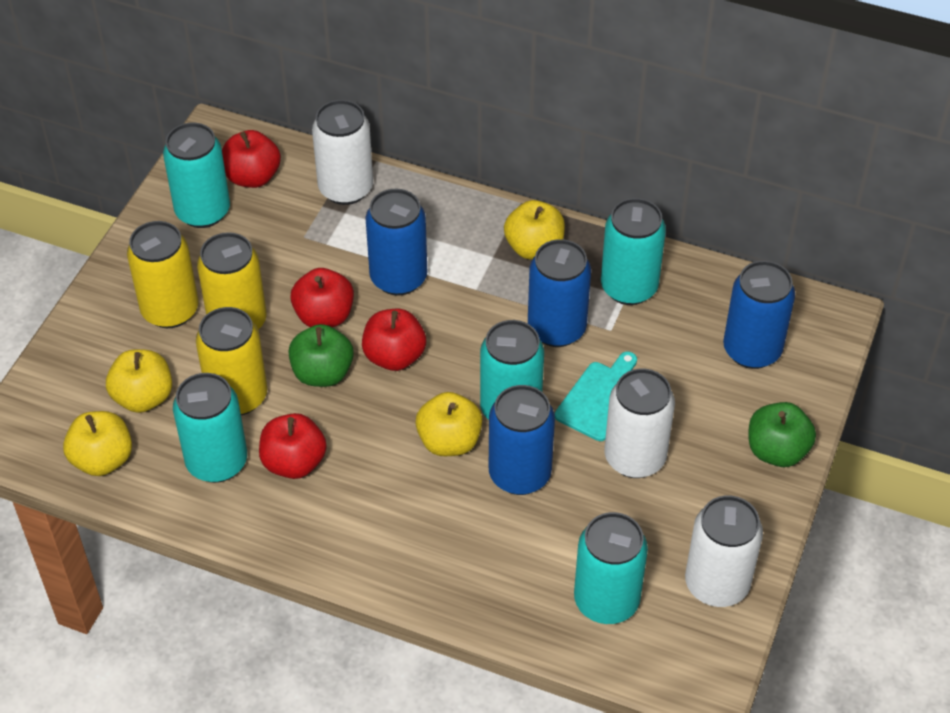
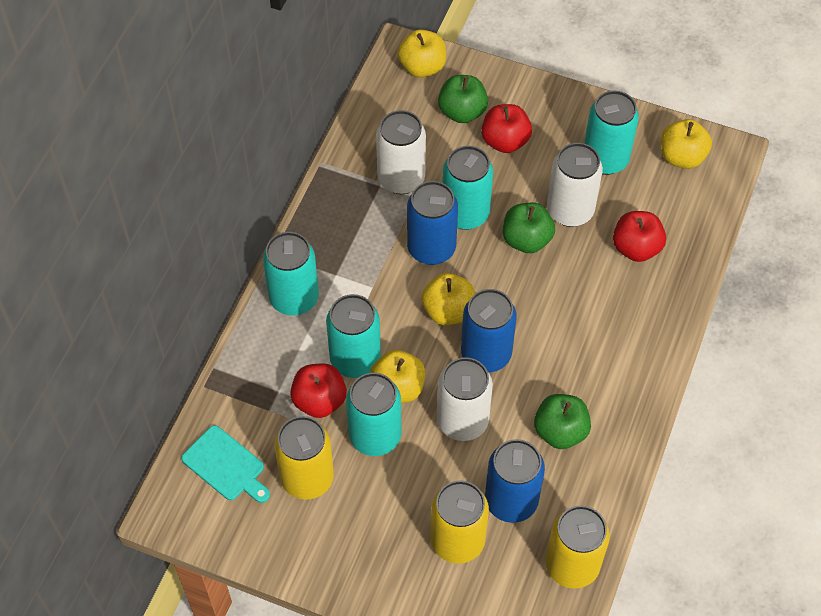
blue can: 4 -> 3
green apple: 2 -> 3
red apple: 4 -> 3

